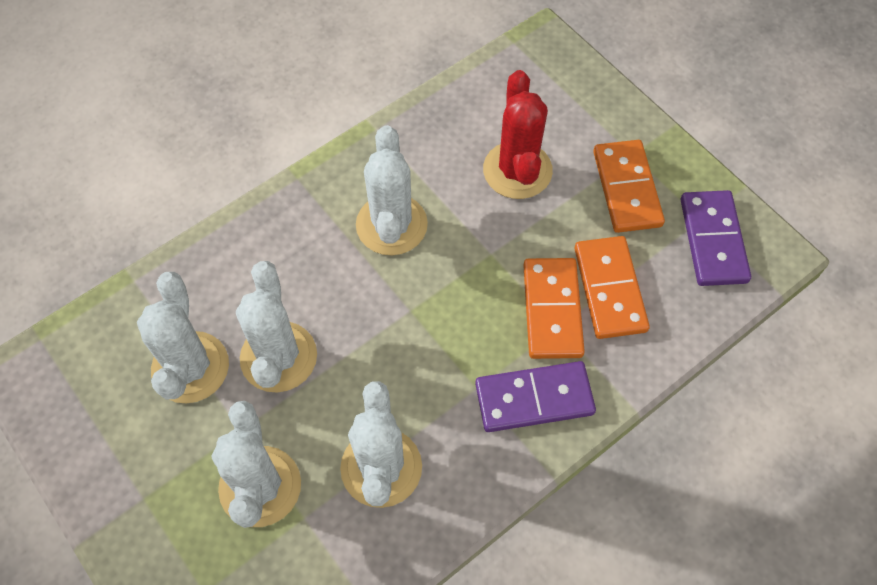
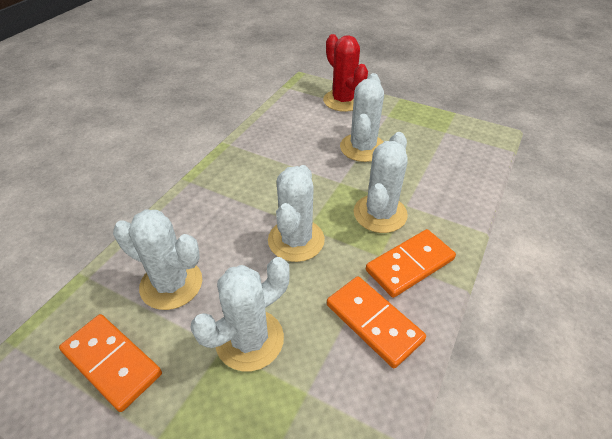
purple domino: 2 -> 0

